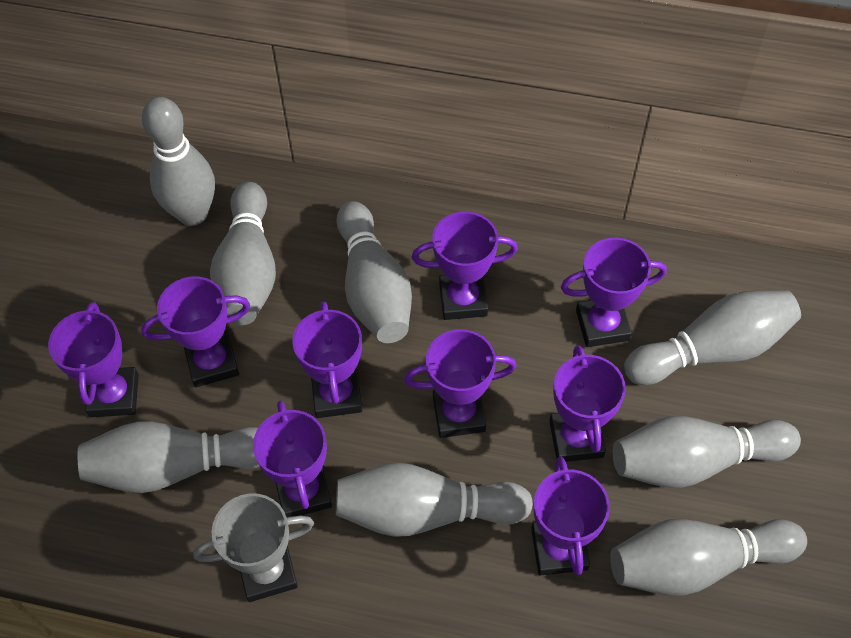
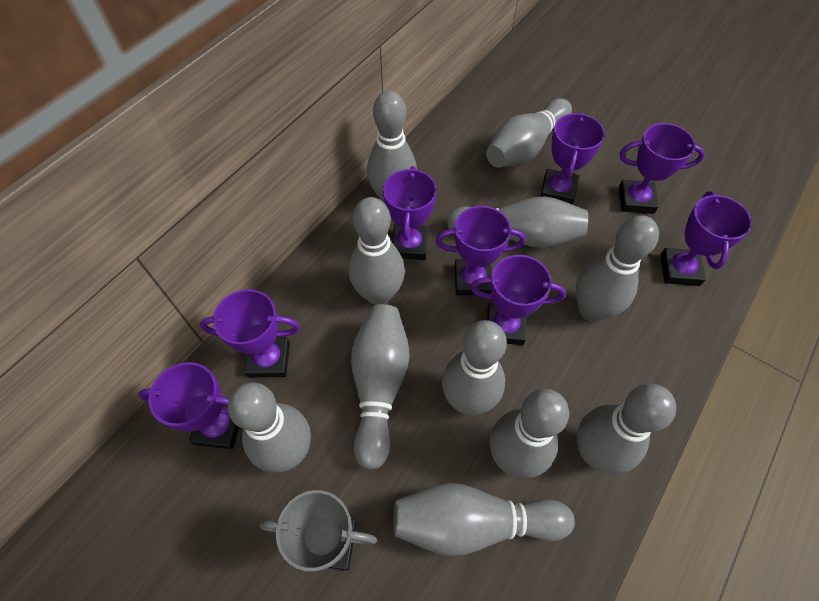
grey bowling pin: 8 -> 11
purple trophy: 9 -> 8

